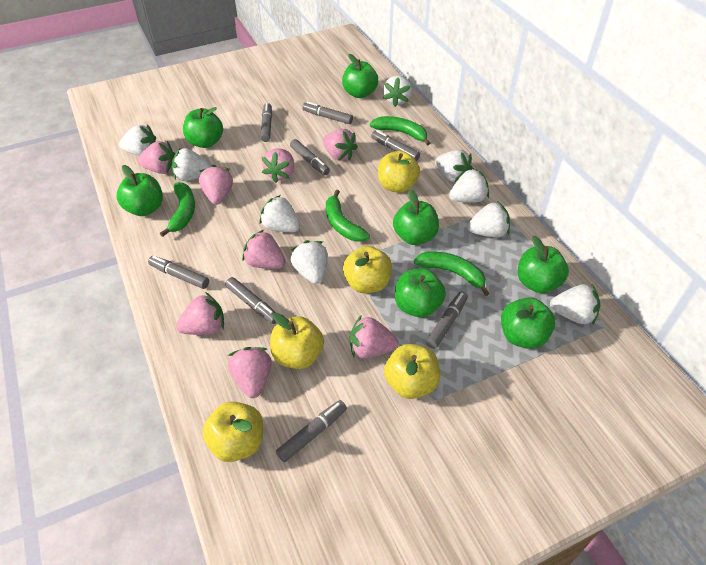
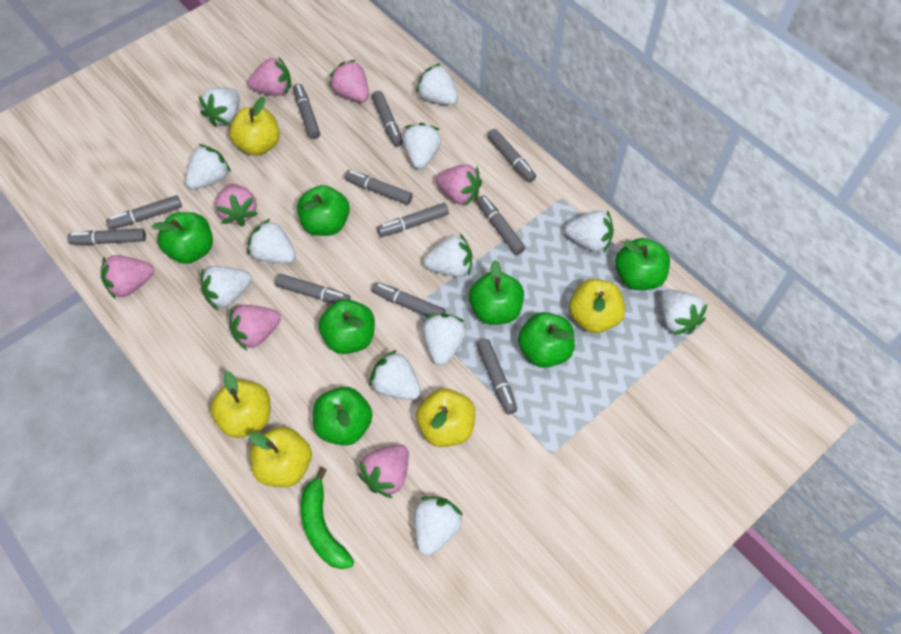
green banana: 4 -> 1
grey marker: 8 -> 11
pink strawberry: 8 -> 7
white strawberry: 9 -> 12

